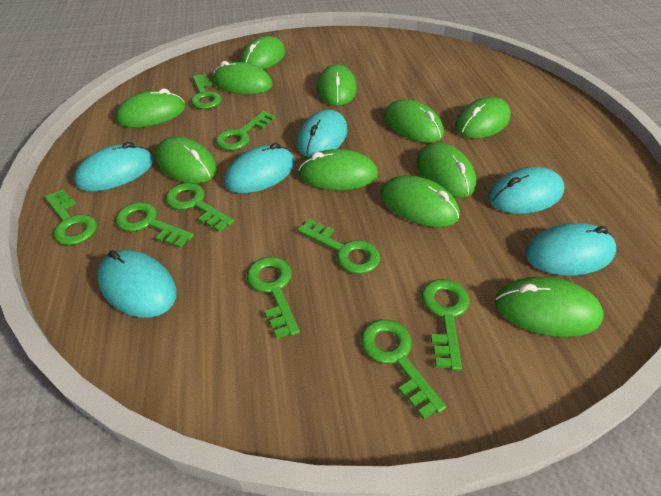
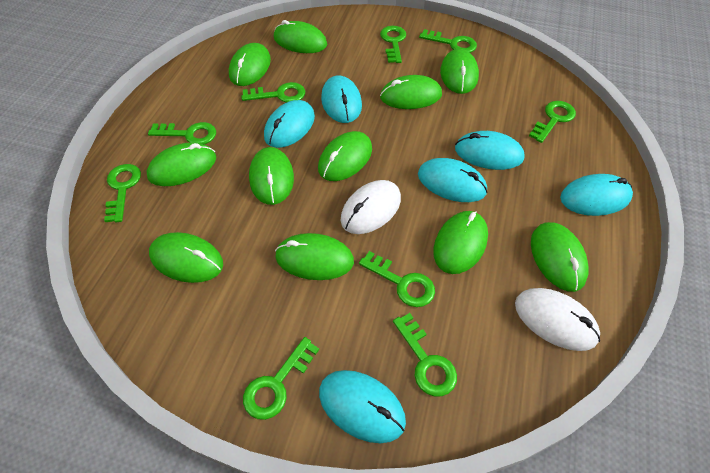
white mouse: 0 -> 2

